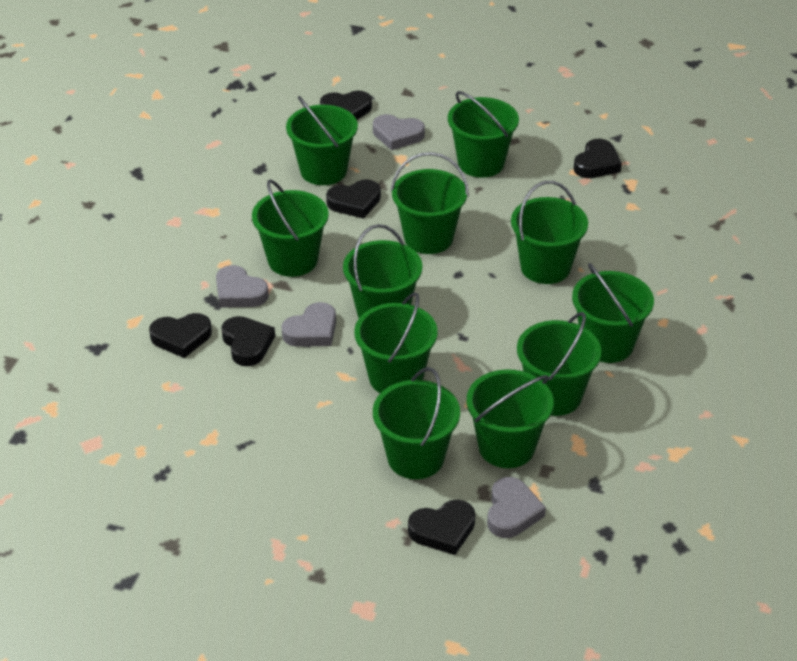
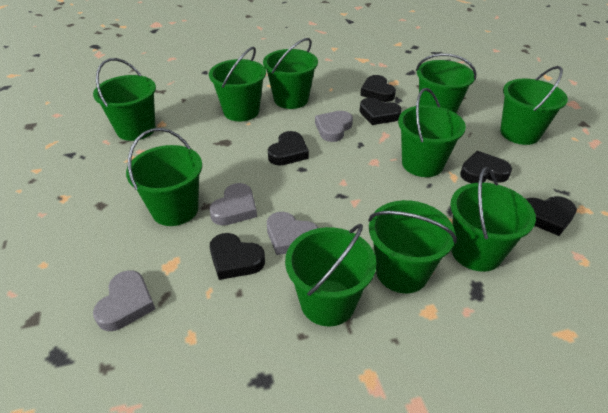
green bucket: 11 -> 10

